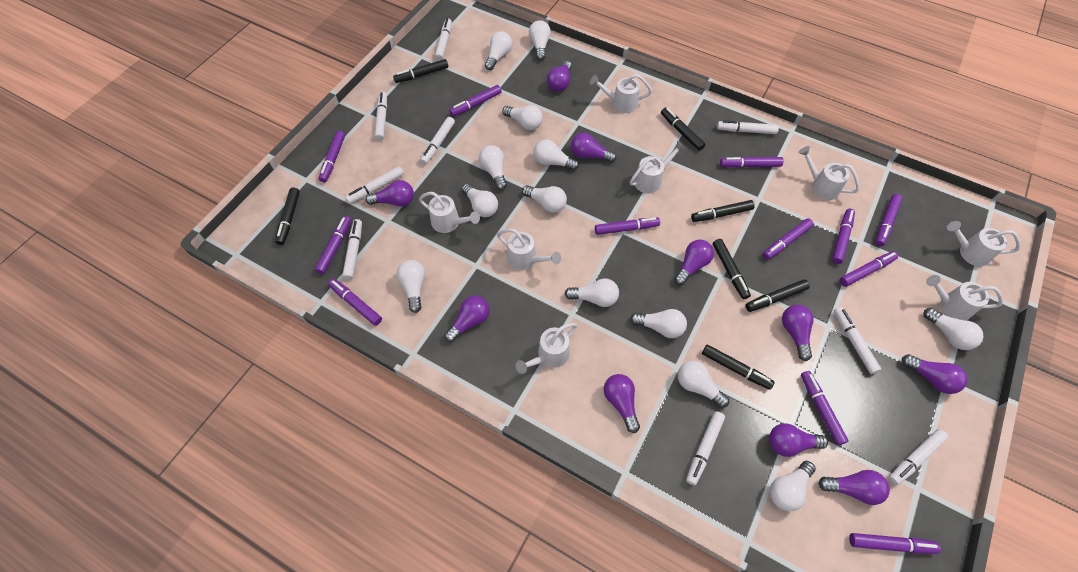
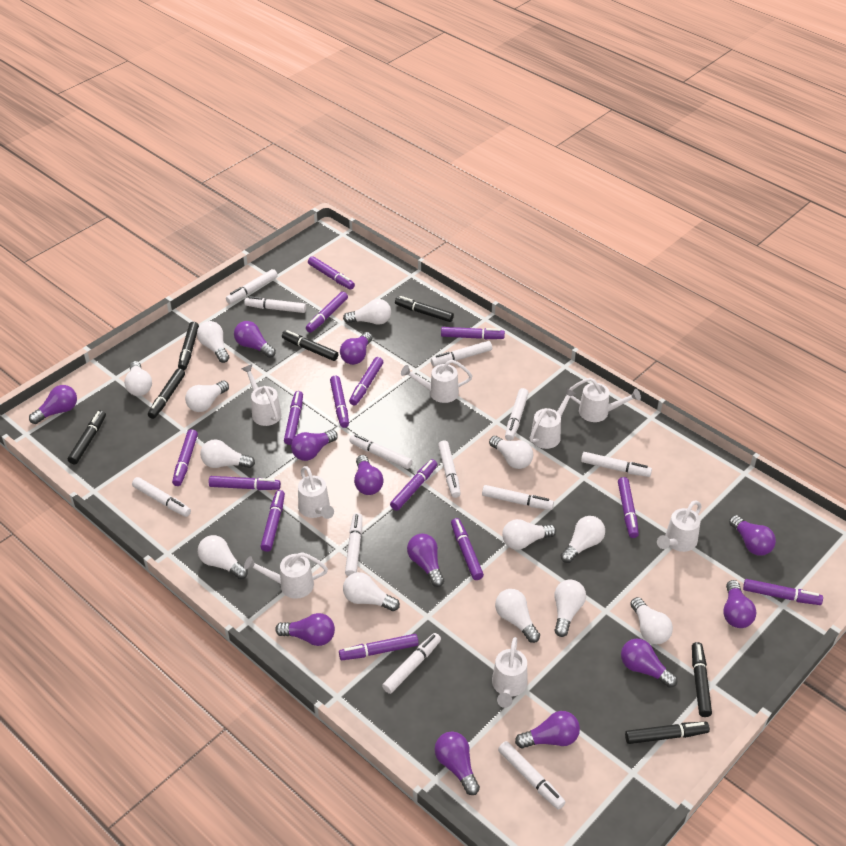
purple light bulb: 10 -> 12
purple marker: 12 -> 14
white marker: 9 -> 12

